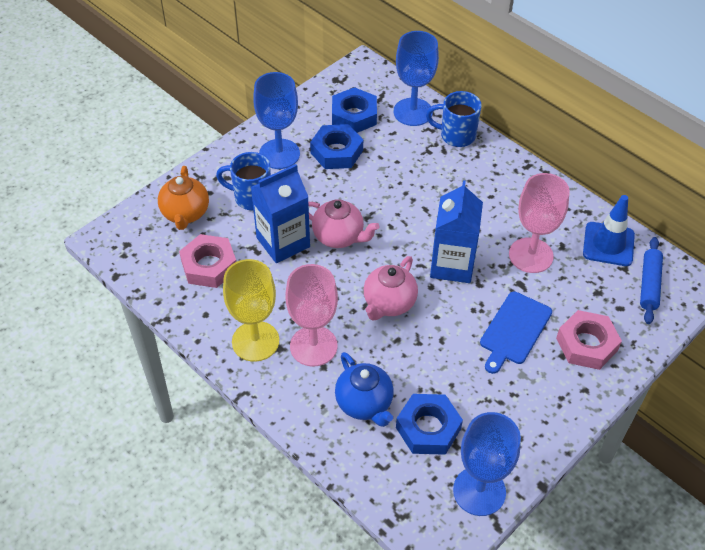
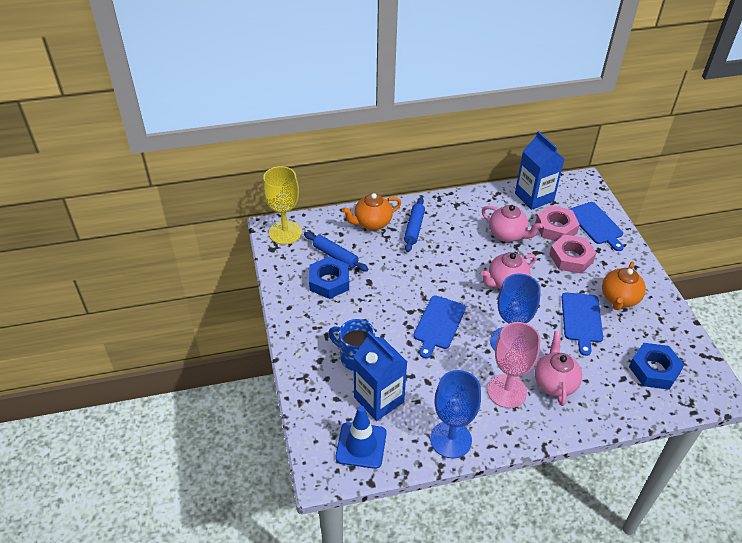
blue cutting board: 1 -> 3
blue goblet: 3 -> 2
blue mug: 2 -> 1
blue nut: 3 -> 2
blue rolling pin: 1 -> 2
blue teapot: 1 -> 0
orange teapot: 1 -> 2
pink goblet: 2 -> 1
pink teapot: 2 -> 3

